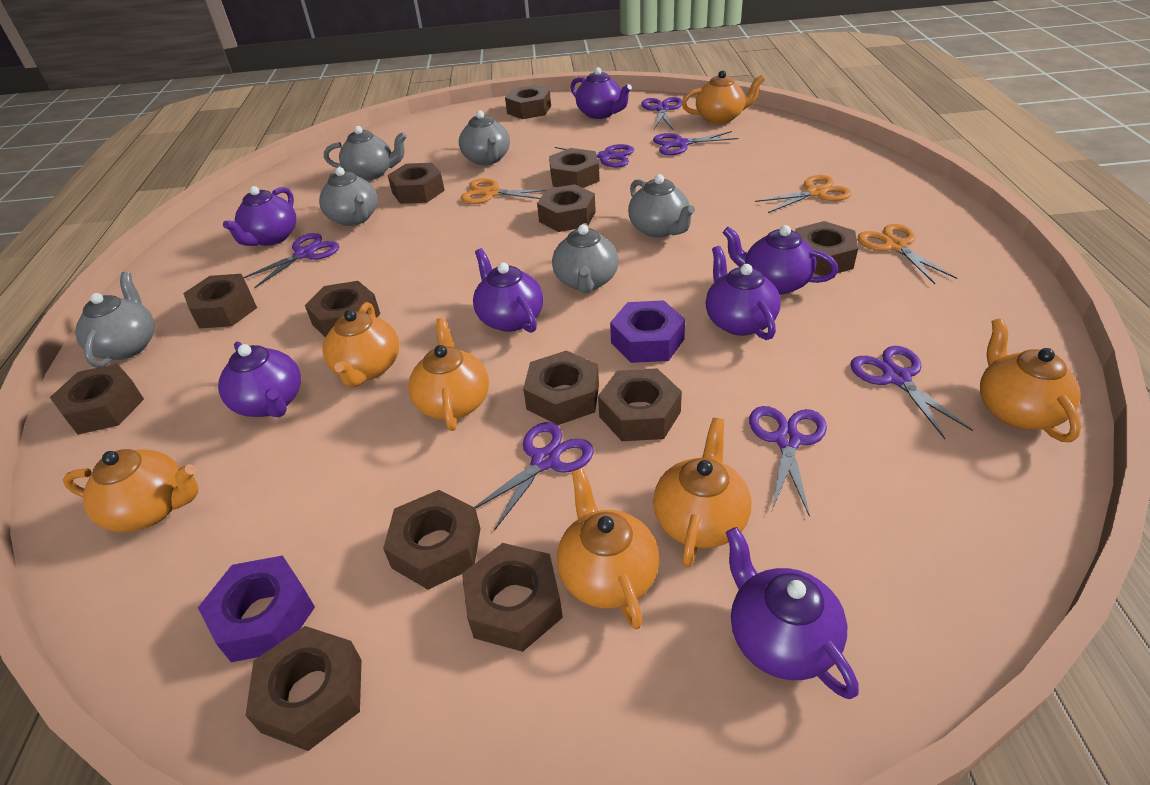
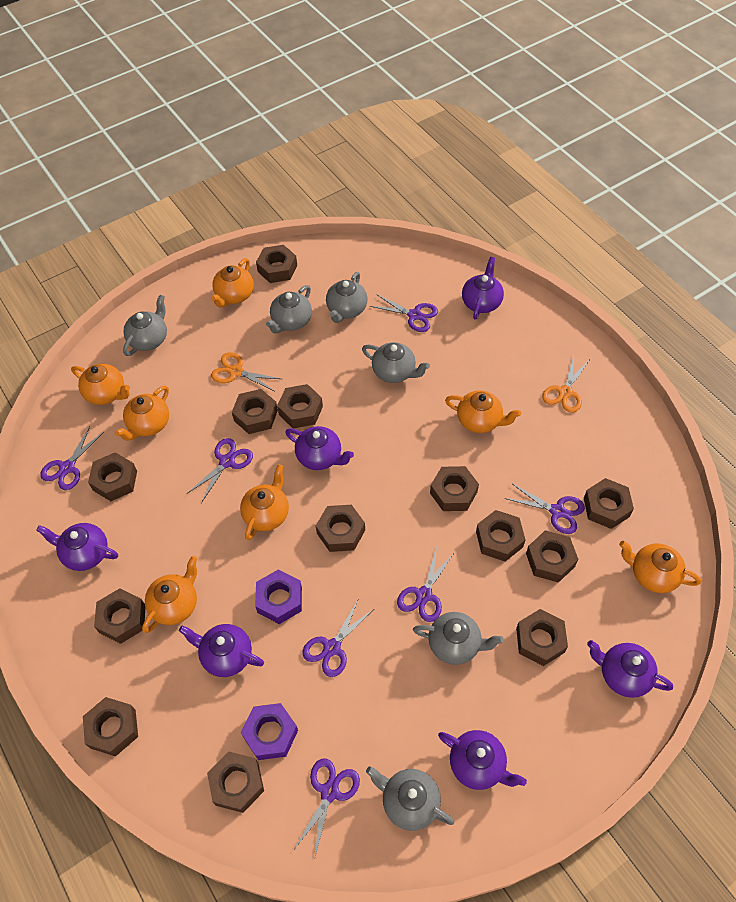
orange scissors: 3 -> 2
purple teapot: 7 -> 6

